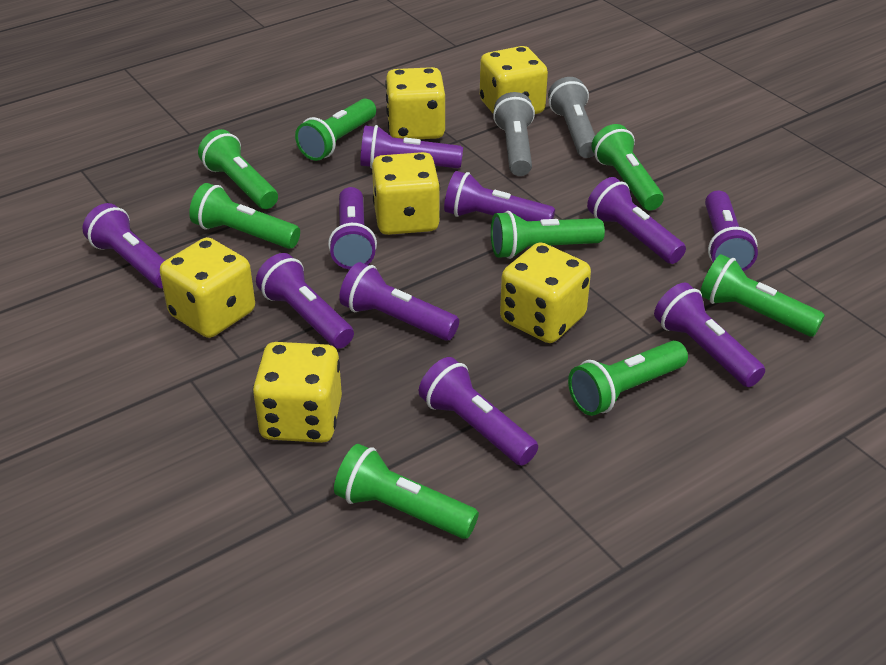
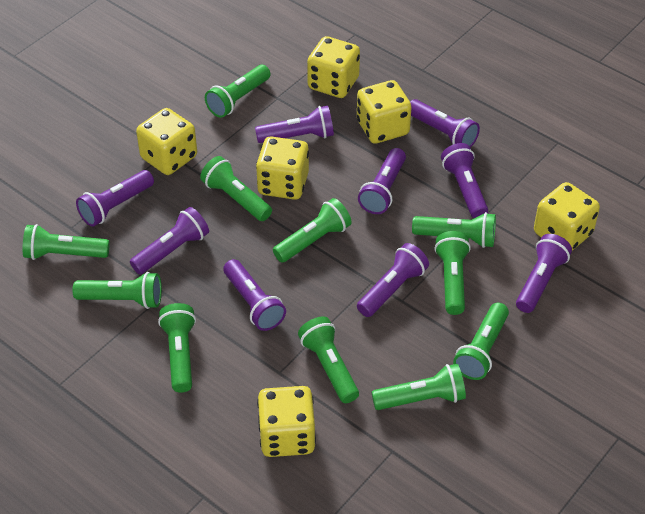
green flashlight: 8 -> 11
grey flashlight: 2 -> 0
purple flashlight: 10 -> 9

